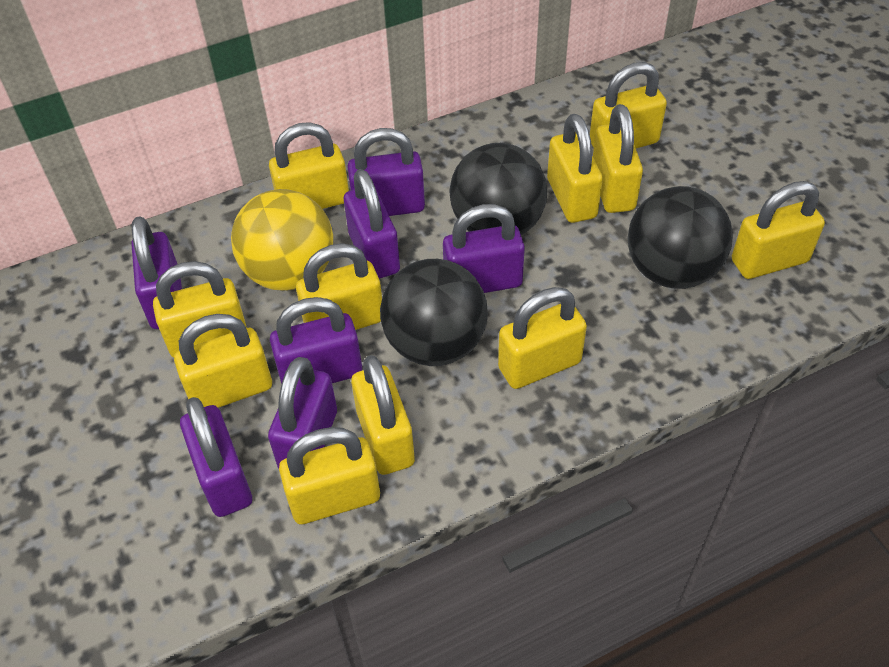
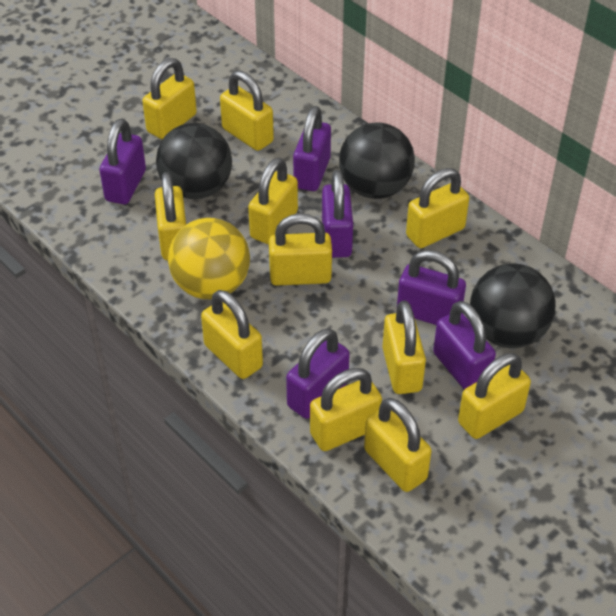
purple padlock: 7 -> 6

